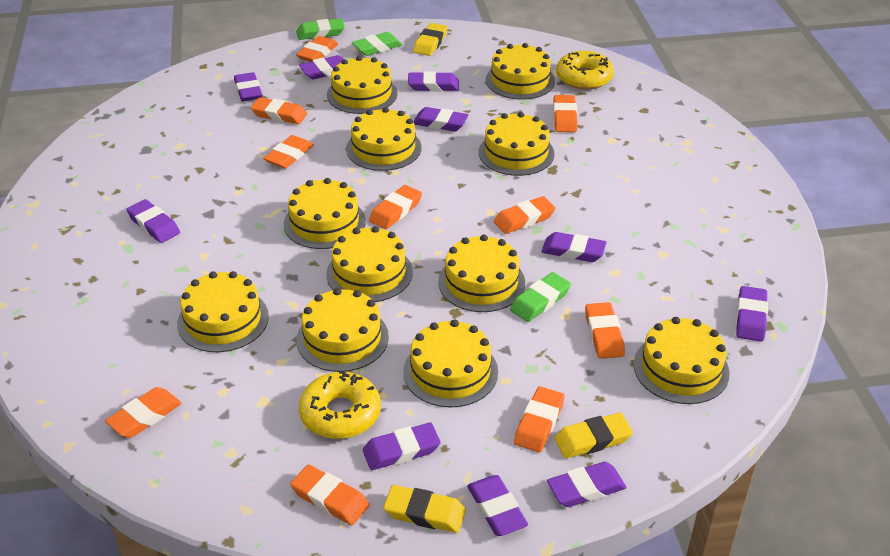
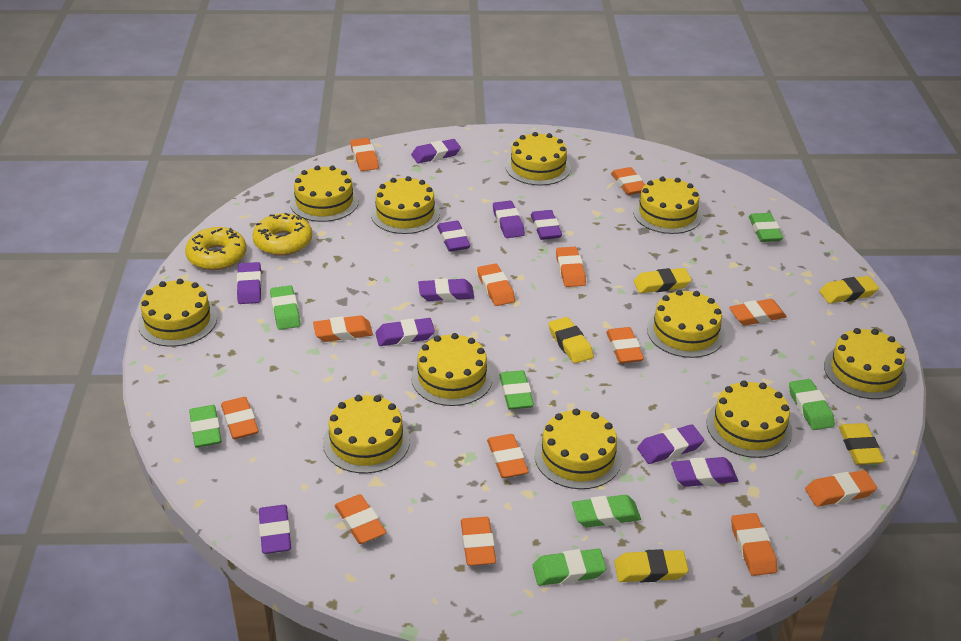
green eraser: 3 -> 7
orange eraser: 10 -> 13
yellow eraser: 3 -> 5

